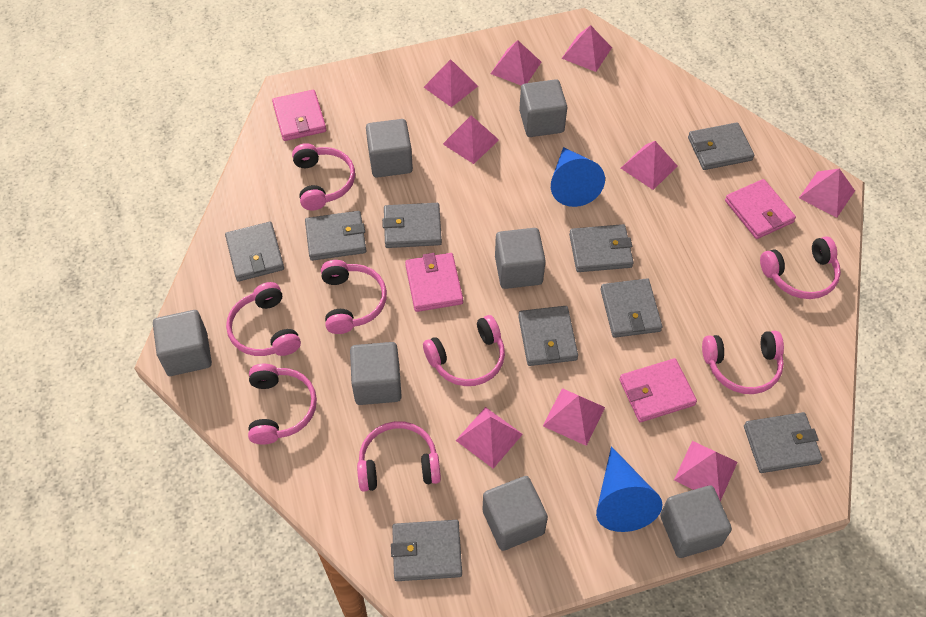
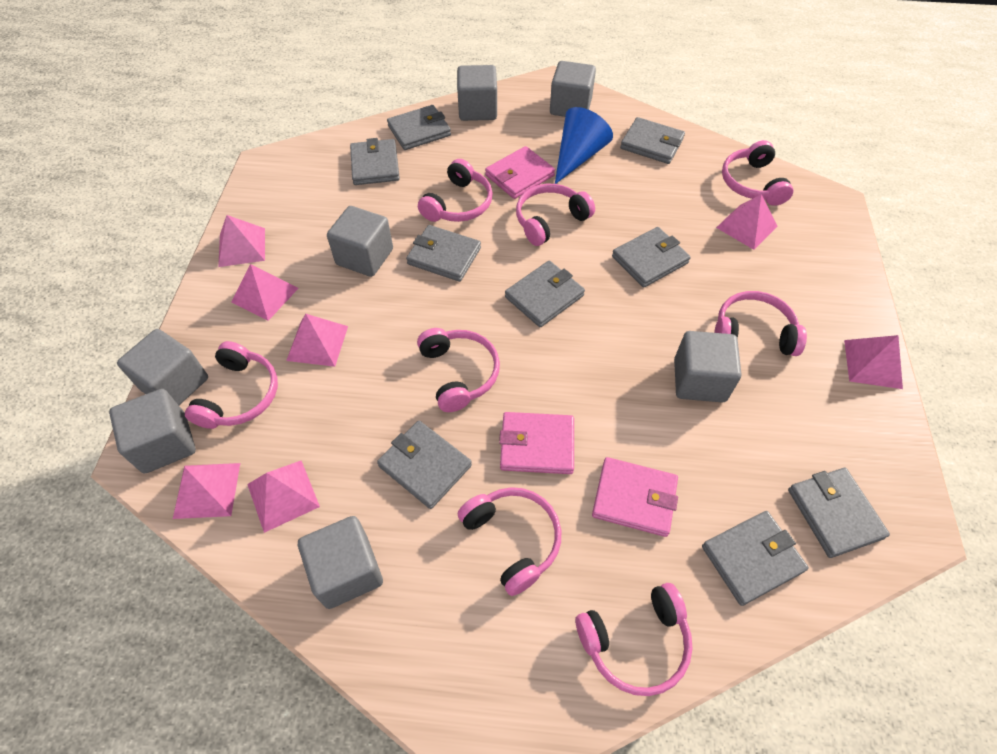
blue cone: 2 -> 1
pink pyramid: 9 -> 7
pink wallet: 4 -> 3

